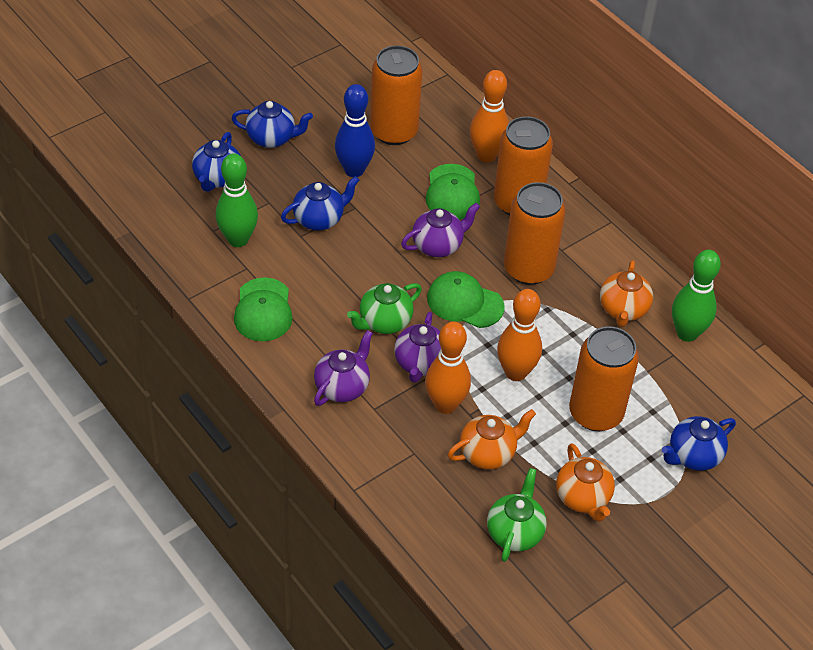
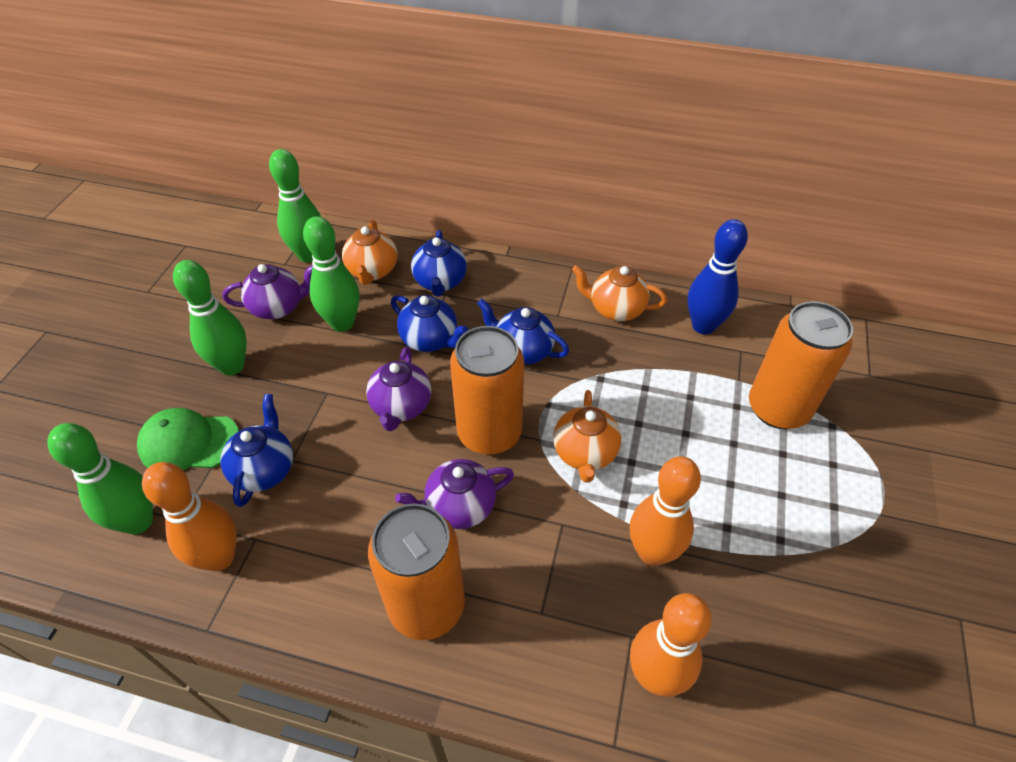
green bowling pin: 2 -> 4
green cap: 3 -> 1
green teapot: 2 -> 0
orange can: 4 -> 3

